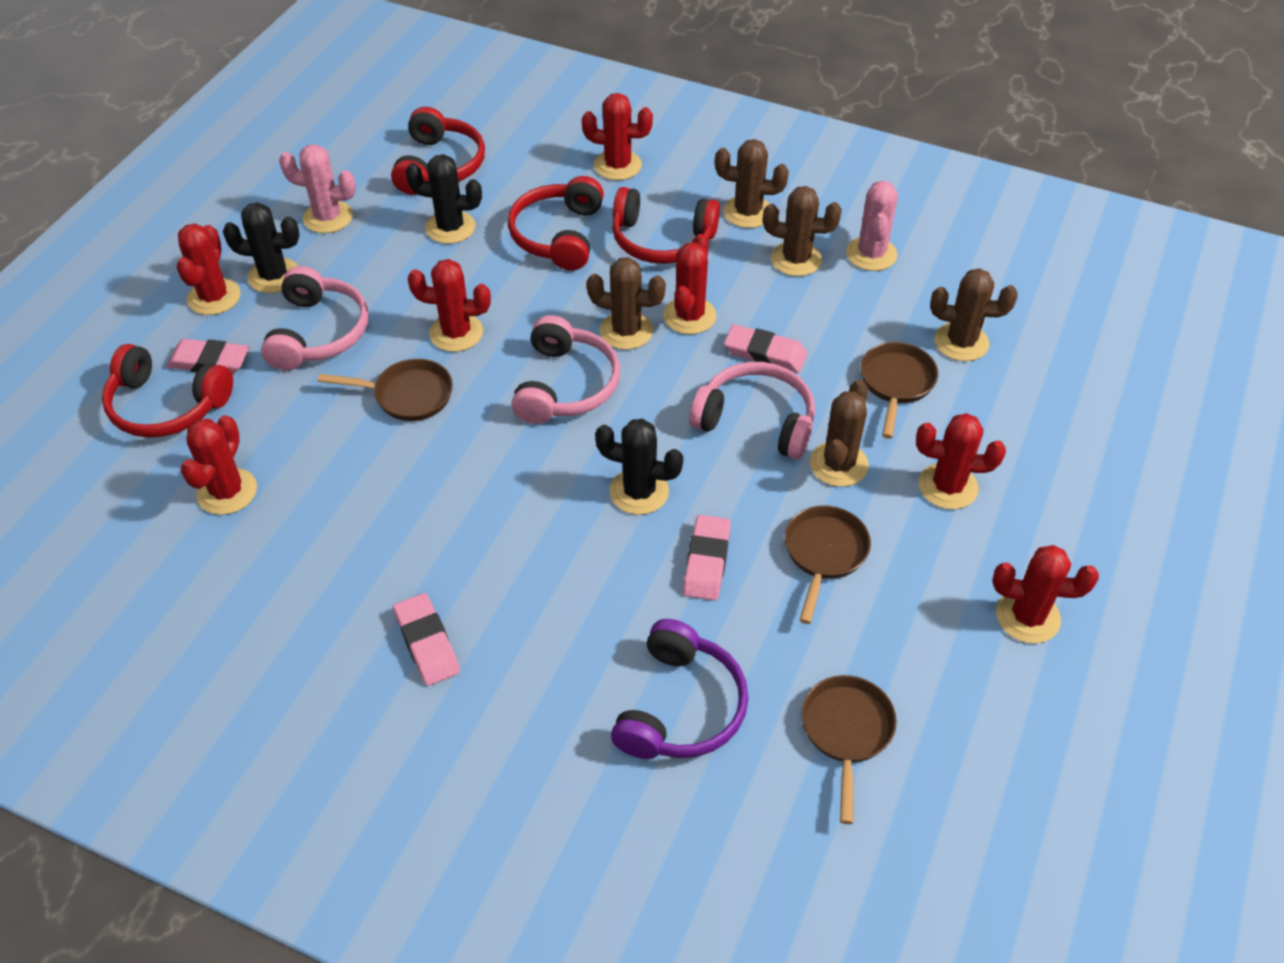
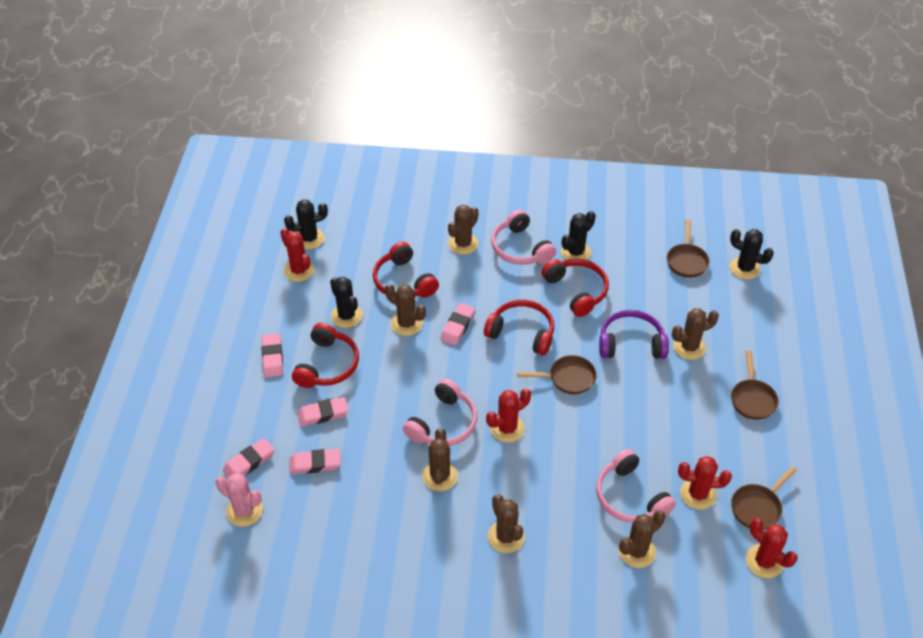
black cactus: 3 -> 4
brown cactus: 5 -> 6
pink cactus: 2 -> 1
pink eraser: 4 -> 5
red cactus: 7 -> 4

